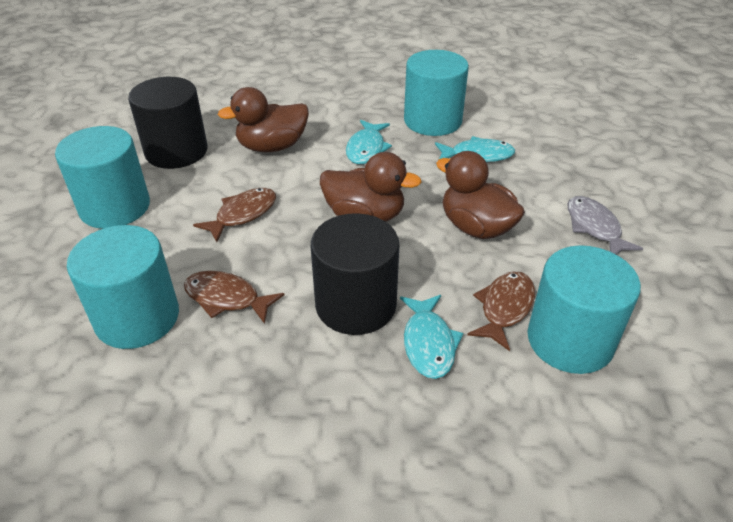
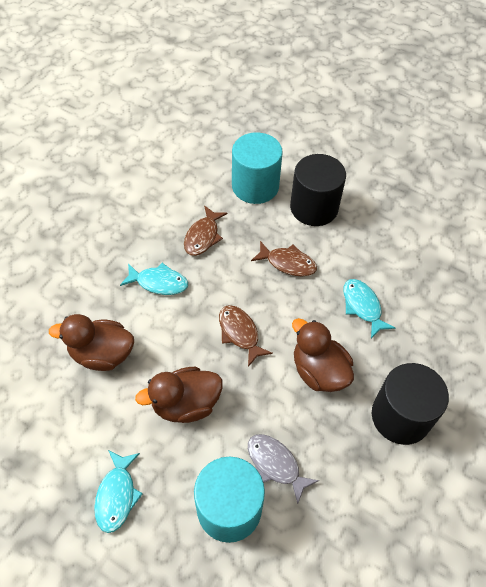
turquoise cylinder: 4 -> 2

